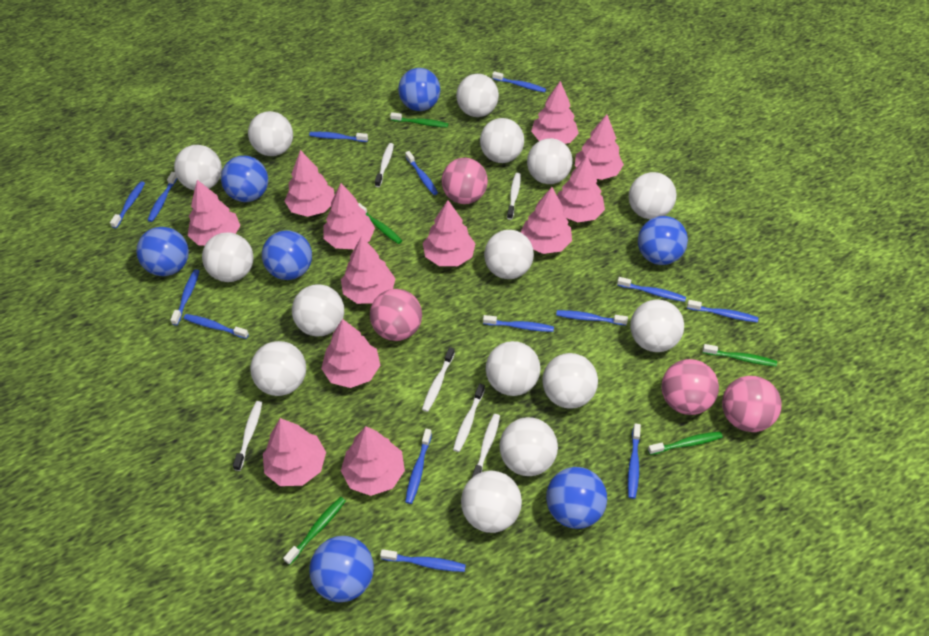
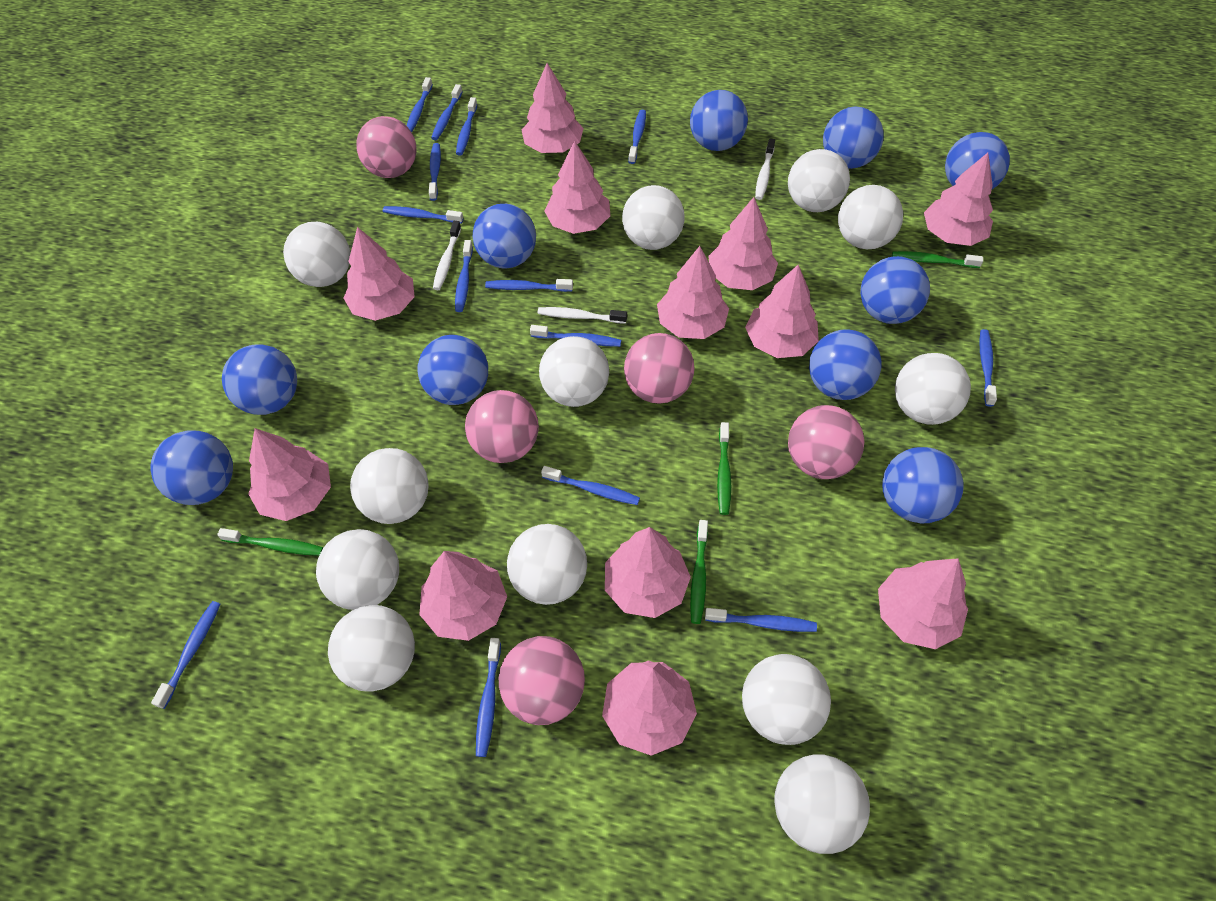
blue ball: 7 -> 10
green toothbrush: 5 -> 4
pink ball: 4 -> 5
white ball: 15 -> 12
white toothbrush: 6 -> 3

